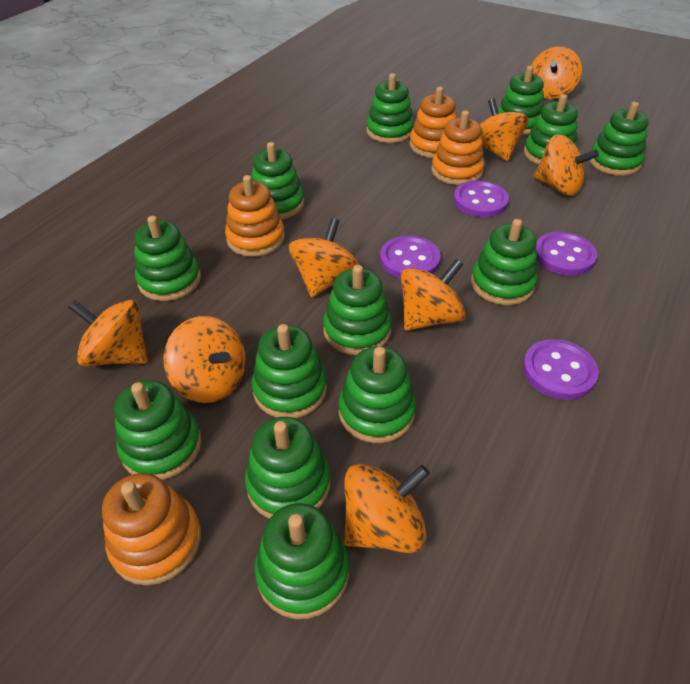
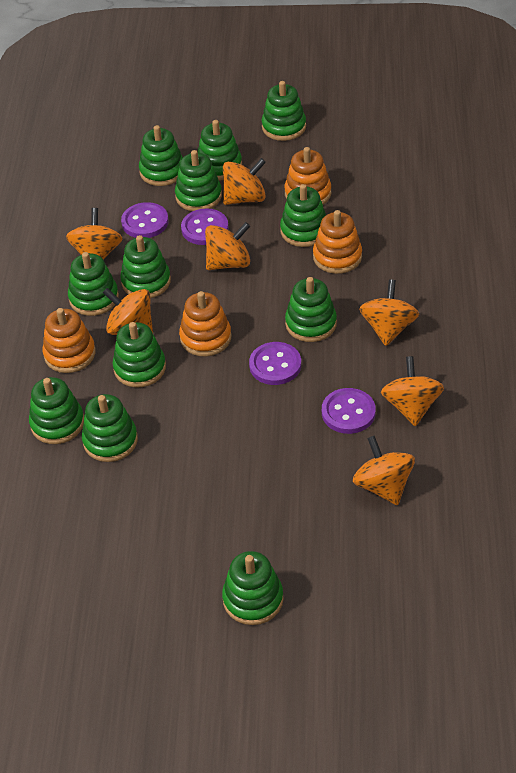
green stacking toy: 13 -> 12
orange spinning top: 8 -> 7

